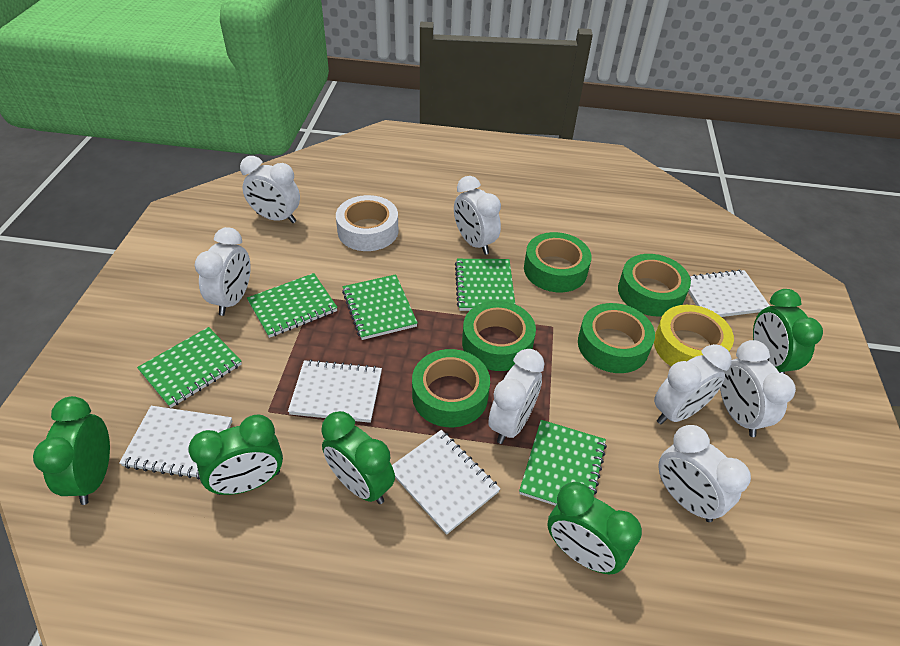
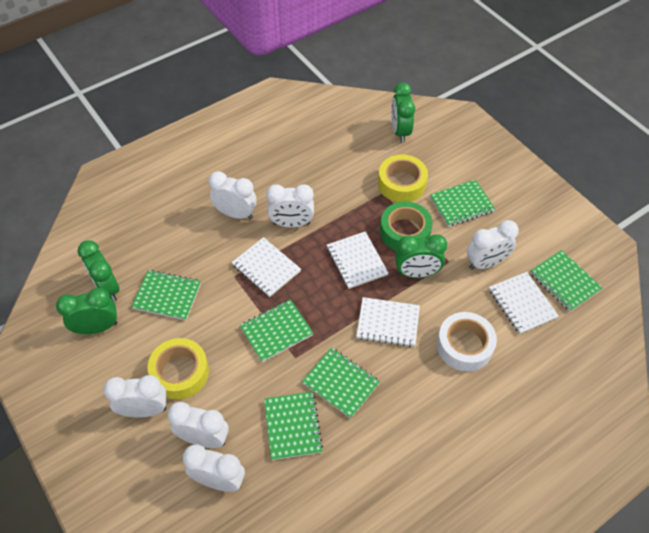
green clock: 5 -> 4
green notebook: 5 -> 6
green tape: 5 -> 1
white clock: 7 -> 6
yellow tape: 1 -> 2

